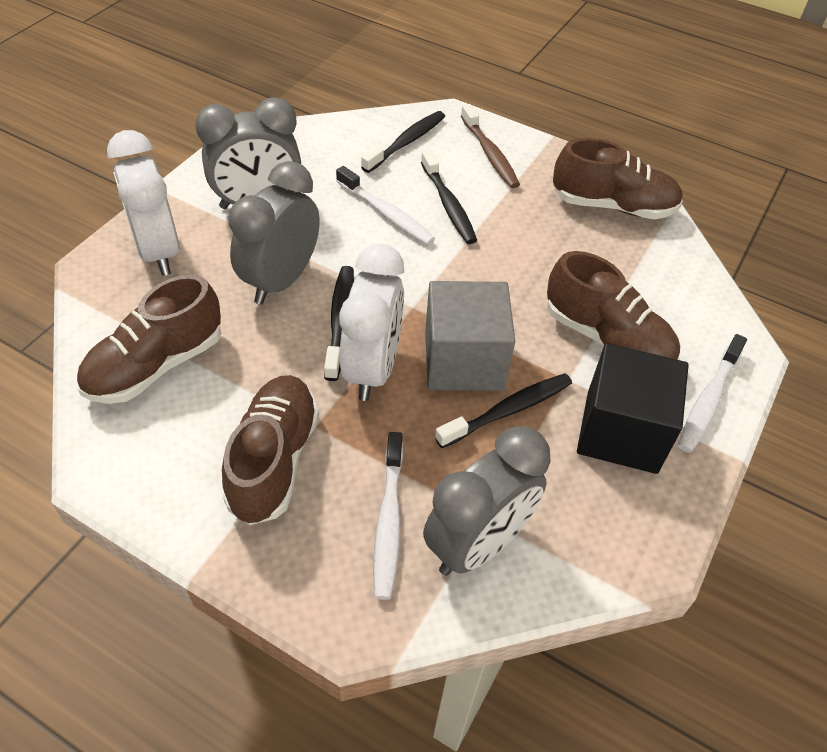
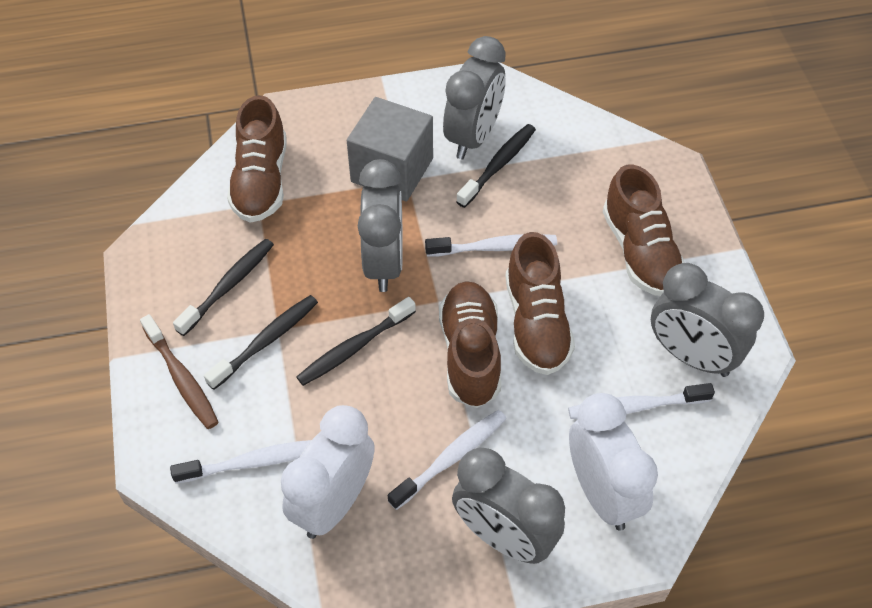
black cube: 1 -> 0
grey clock: 3 -> 4
white toothbrush: 3 -> 4

